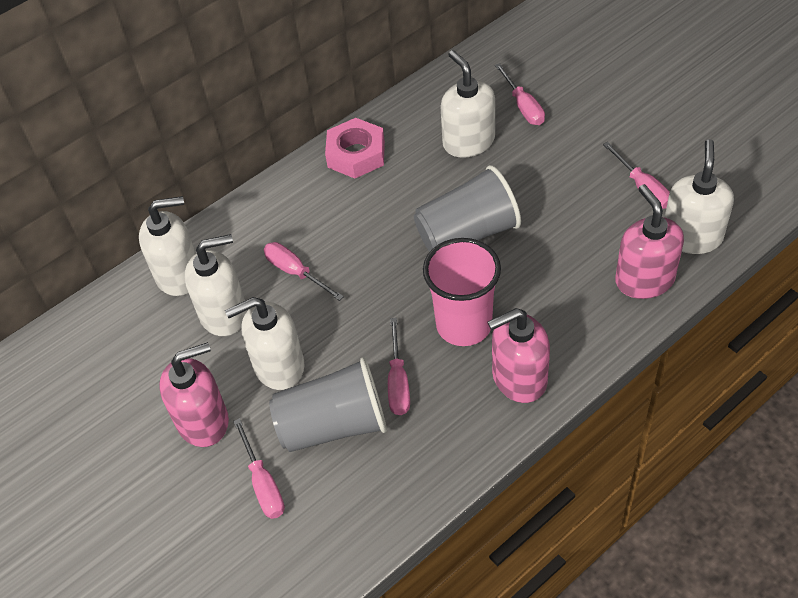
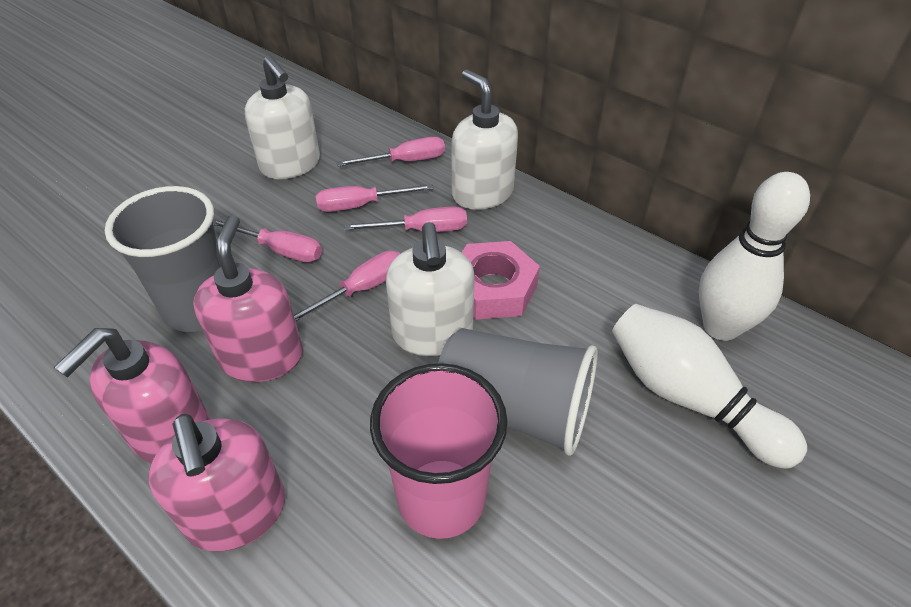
white bowling pin: 0 -> 2
white soap dispenser: 5 -> 3

